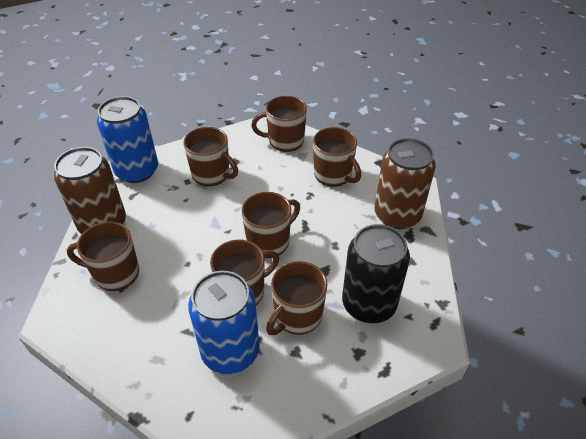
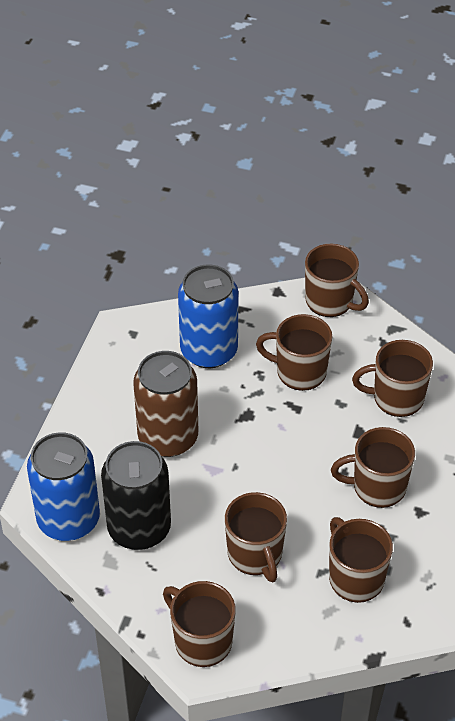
brown can: 2 -> 1

